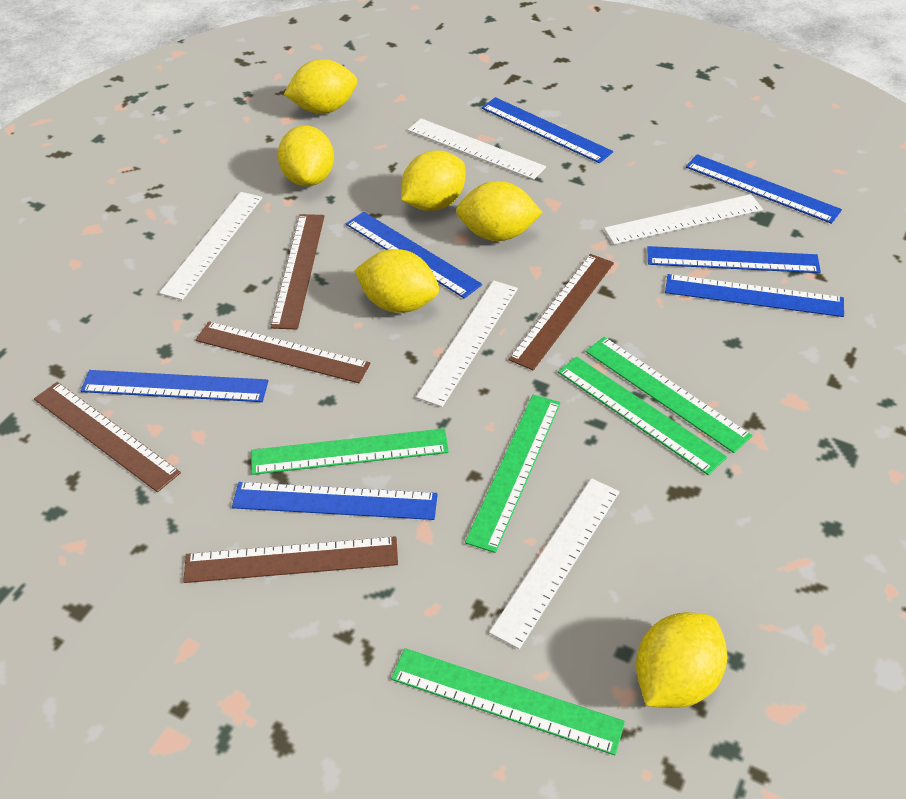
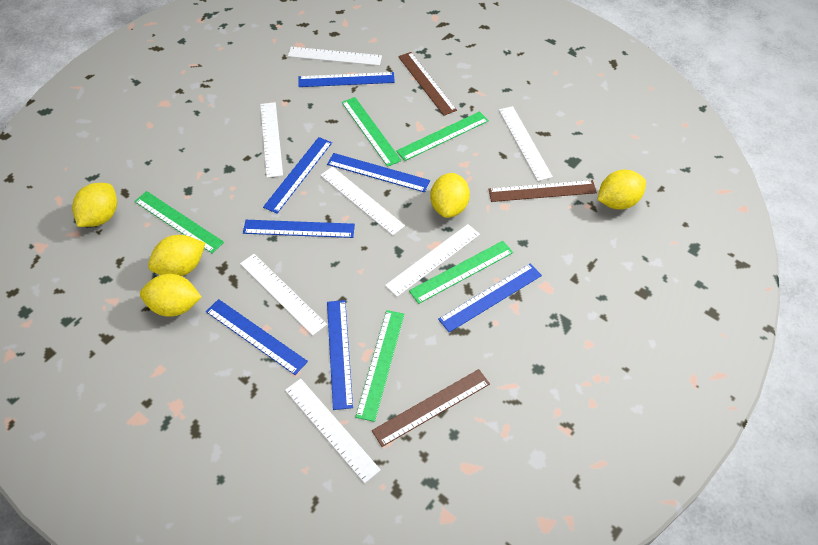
brown ruler: 5 -> 3
white ruler: 5 -> 7
yellow lemon: 6 -> 5

